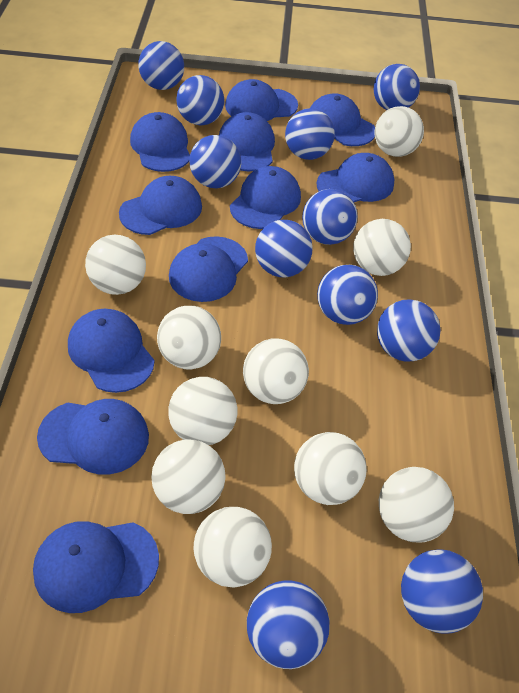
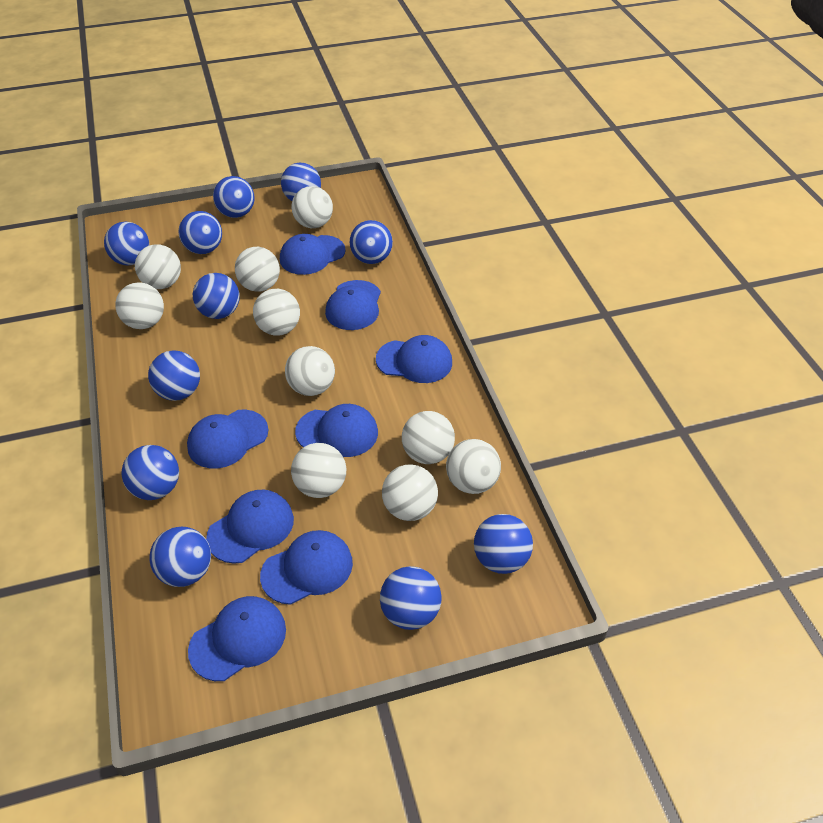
blue cap: 11 -> 8

